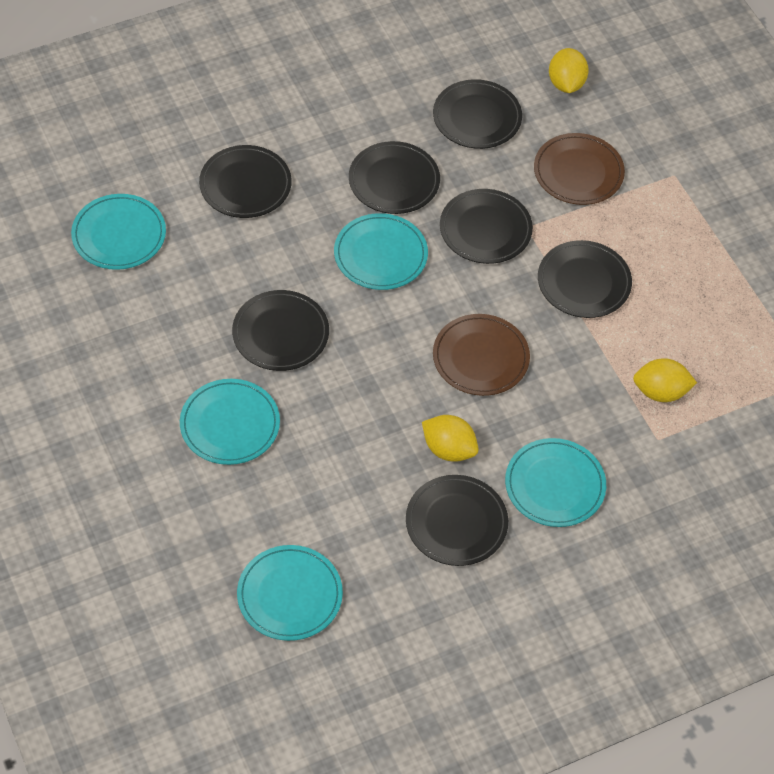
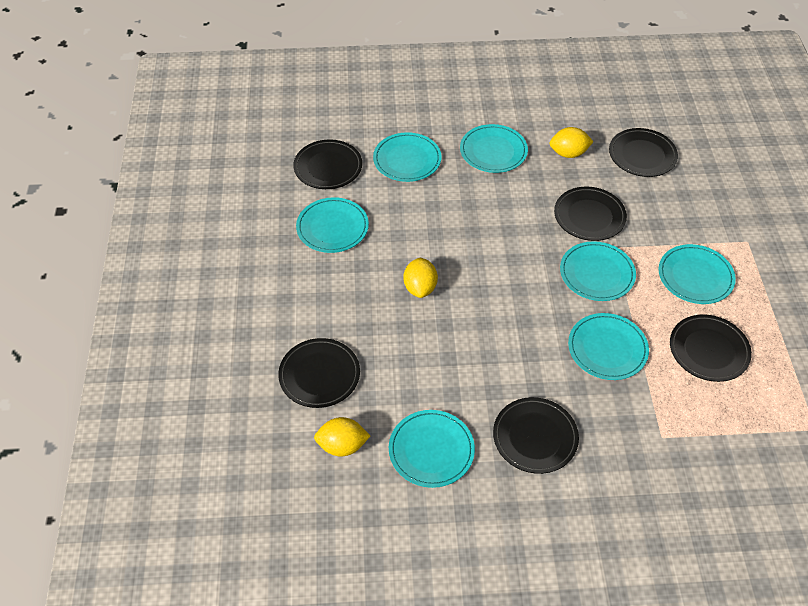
black plate: 7 -> 6
brown plate: 2 -> 0
turquoise plate: 5 -> 7

